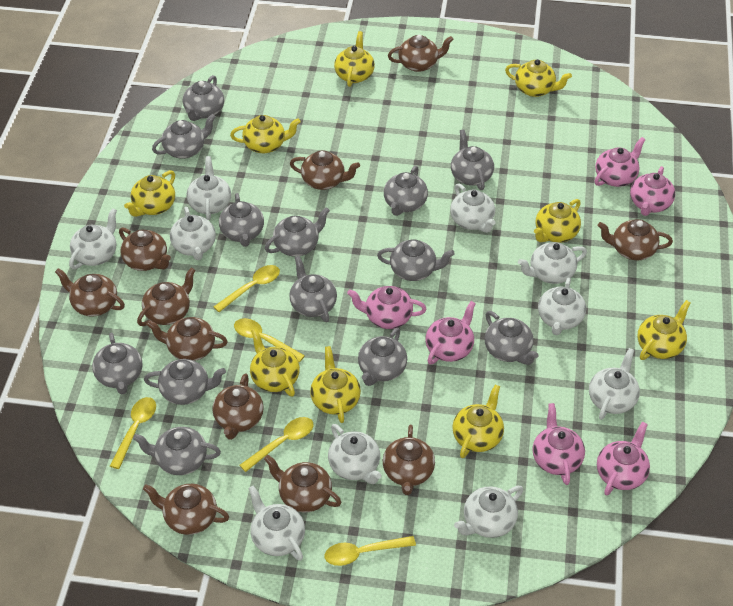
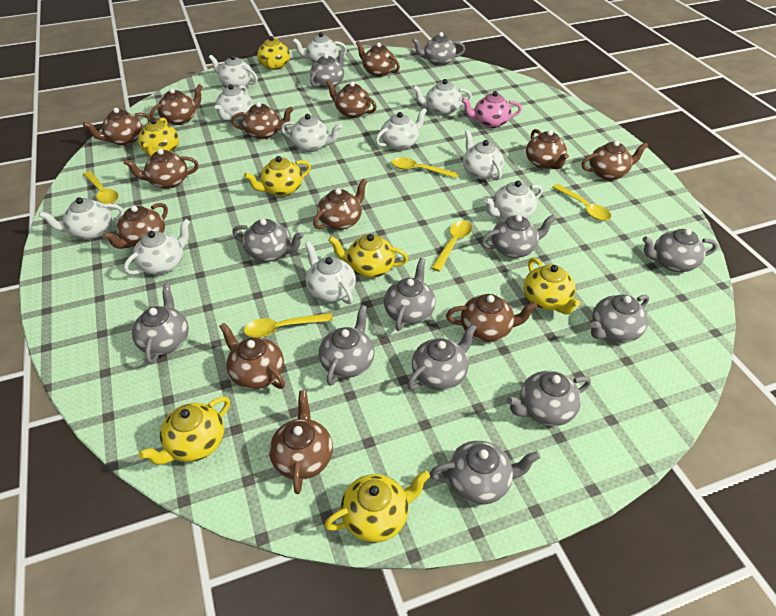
brown teapot: 11 -> 13
grey teapot: 13 -> 12
pink teapot: 6 -> 1
white teapot: 10 -> 11
yellow teapot: 9 -> 7

